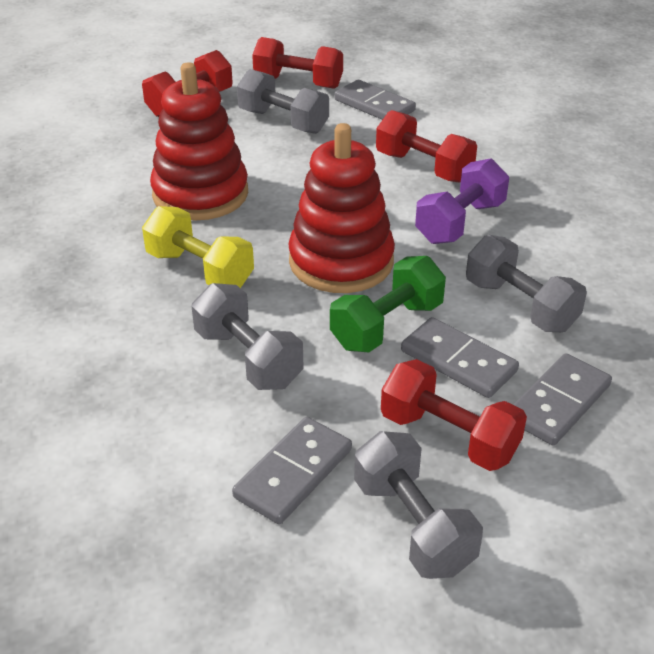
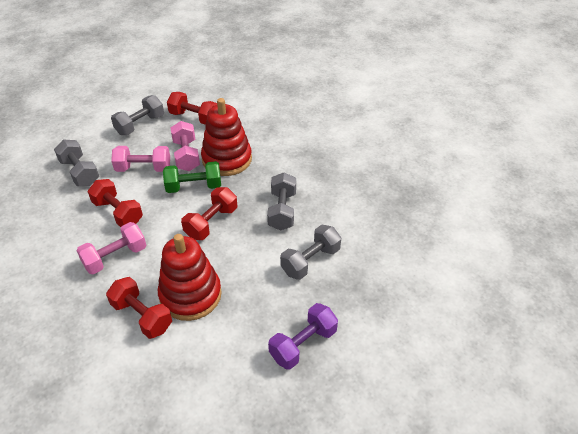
grey domino: 4 -> 0
pink dumbbell: 0 -> 3
yellow dumbbell: 1 -> 0

